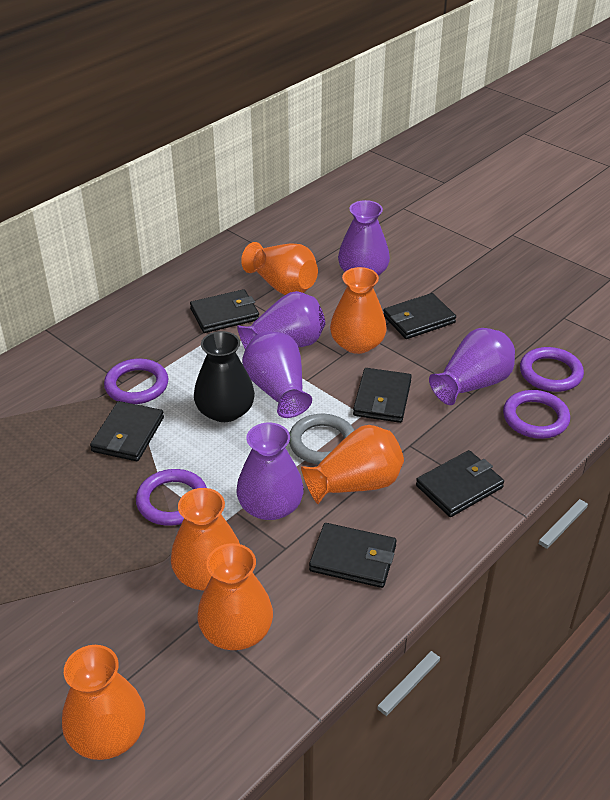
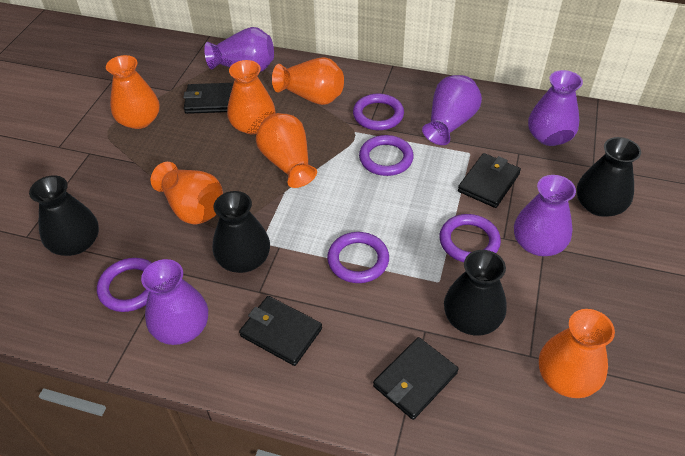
black vase: 1 -> 4
black wallet: 6 -> 4
grey ring: 1 -> 0
purple ring: 4 -> 5

